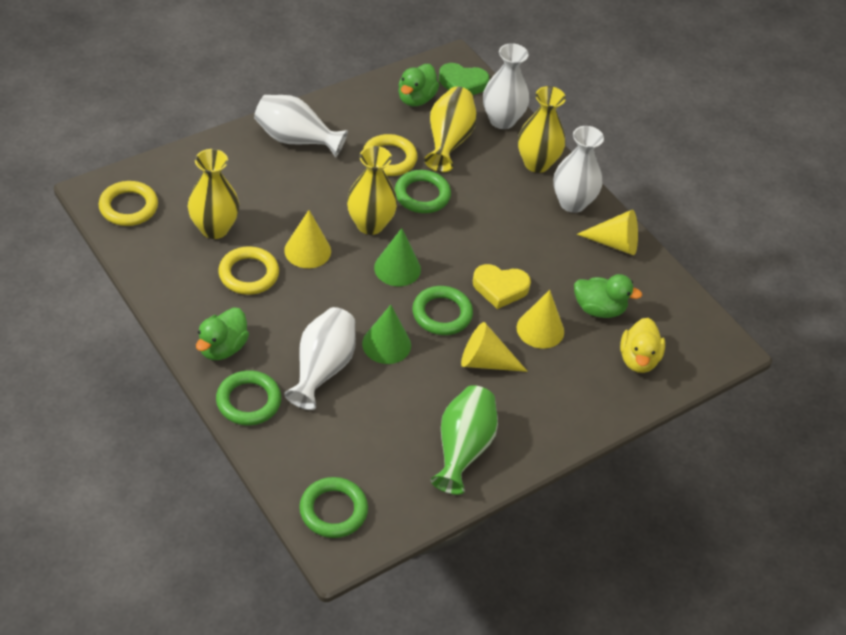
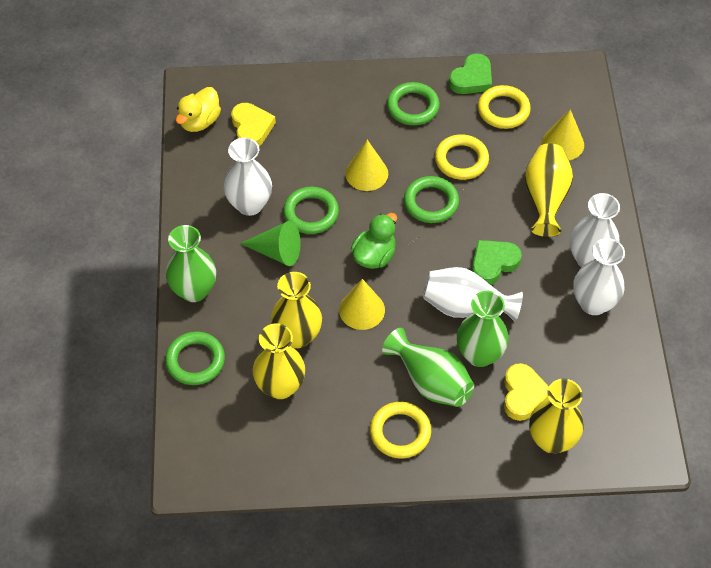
green cone: 2 -> 1
green duck: 3 -> 1
green heart: 1 -> 2
green vase: 1 -> 3
yellow cone: 4 -> 3
yellow heart: 1 -> 2

